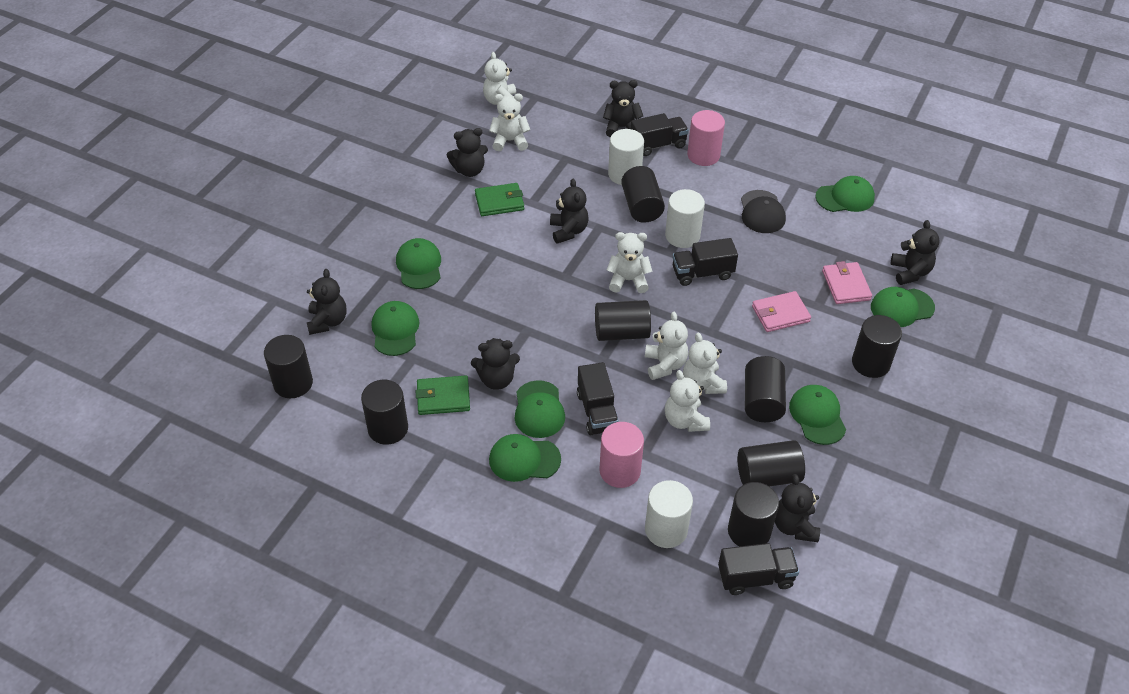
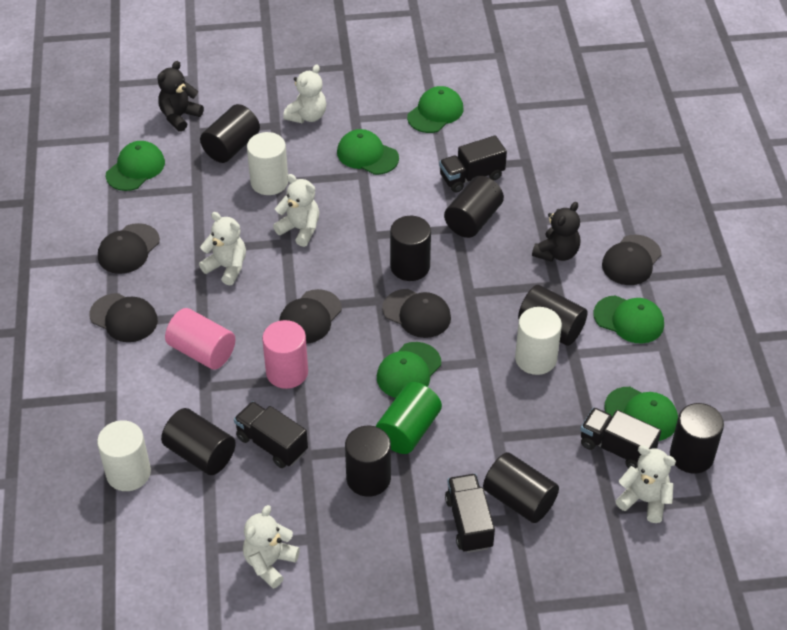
black cap: 1 -> 5
black teddy bear: 7 -> 2
green cap: 7 -> 6
green cylinder: 0 -> 1
green wallet: 2 -> 0
pink wallet: 2 -> 0
white teddy bear: 6 -> 5

